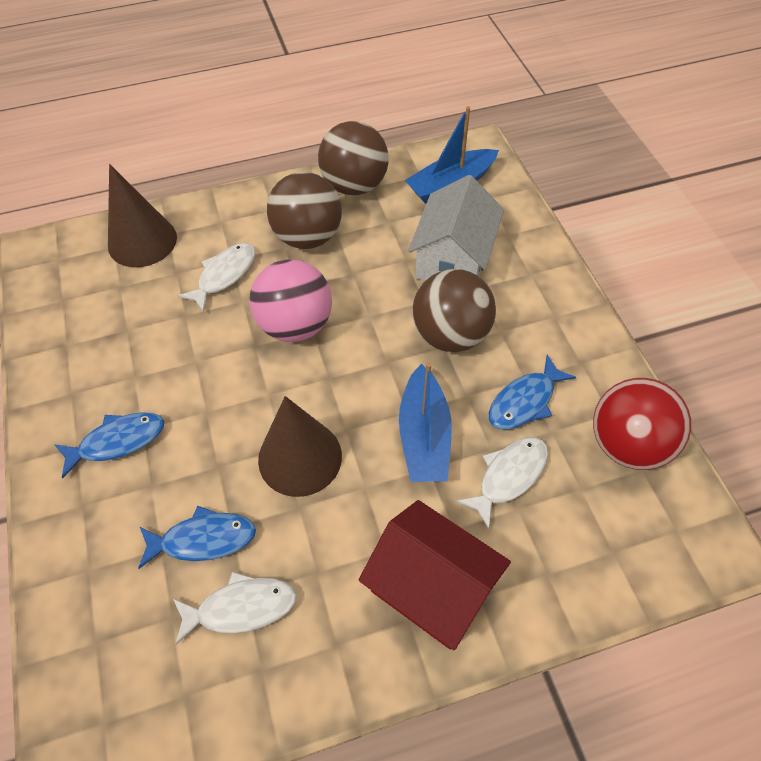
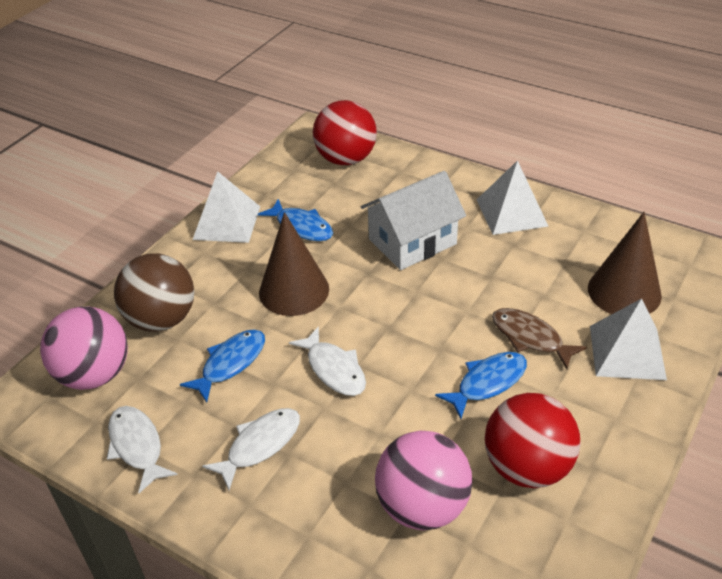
blue boat: 2 -> 0
brown ball: 3 -> 1
brown fish: 0 -> 1
pink ball: 1 -> 2
red ball: 1 -> 2
red house: 1 -> 0
white pyramid: 0 -> 3

